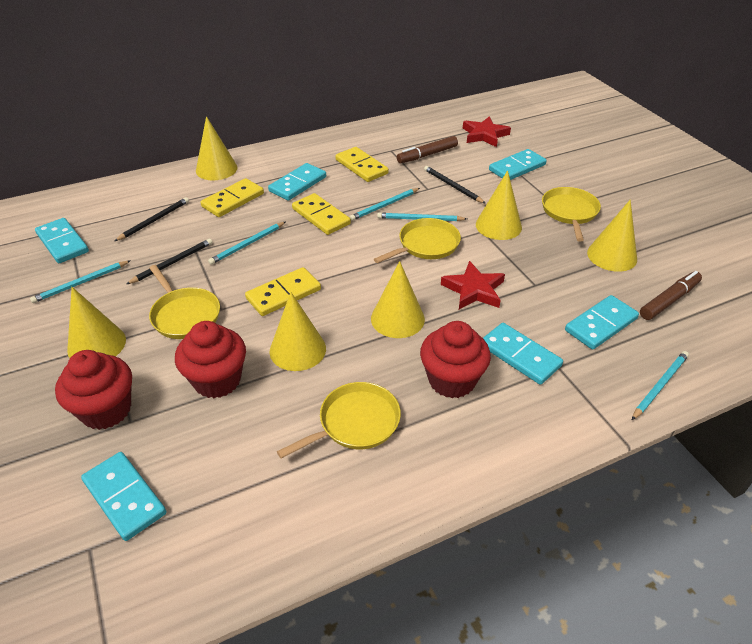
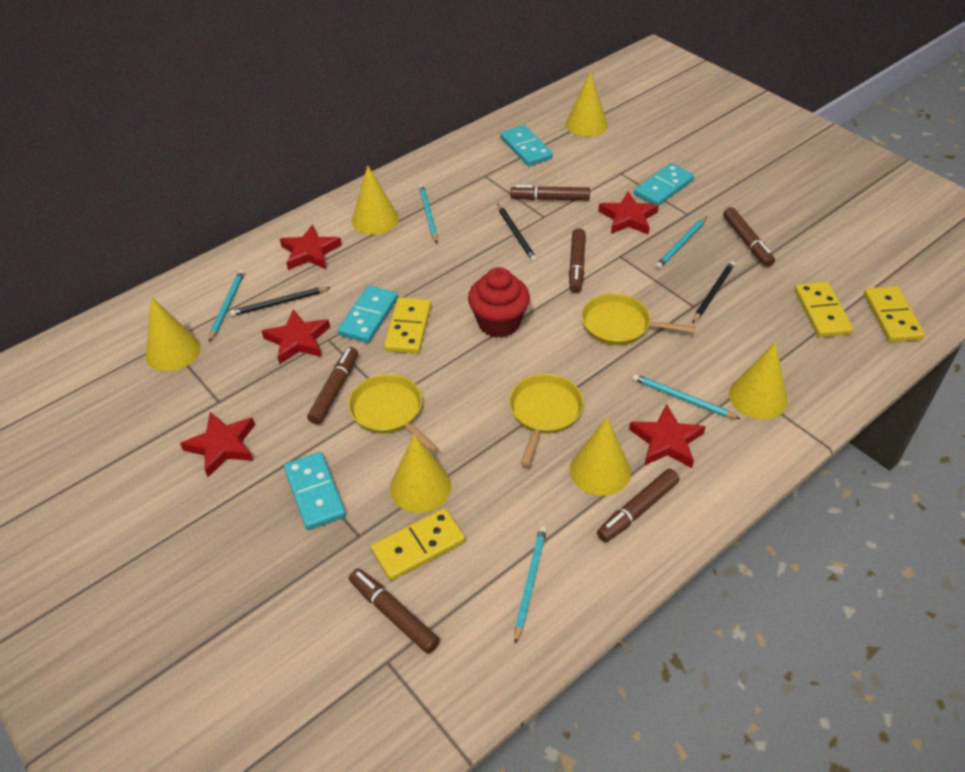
brown marker: 2 -> 6
red cupcake: 3 -> 1
red star: 2 -> 5
turquoise domino: 6 -> 4
yellow pan: 4 -> 3

